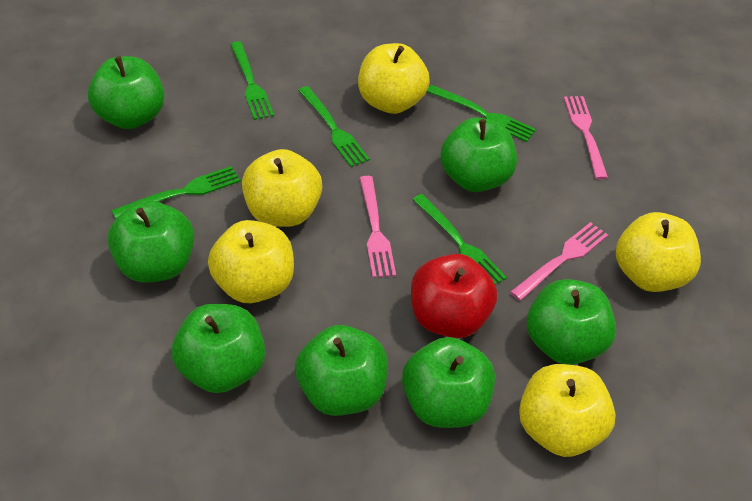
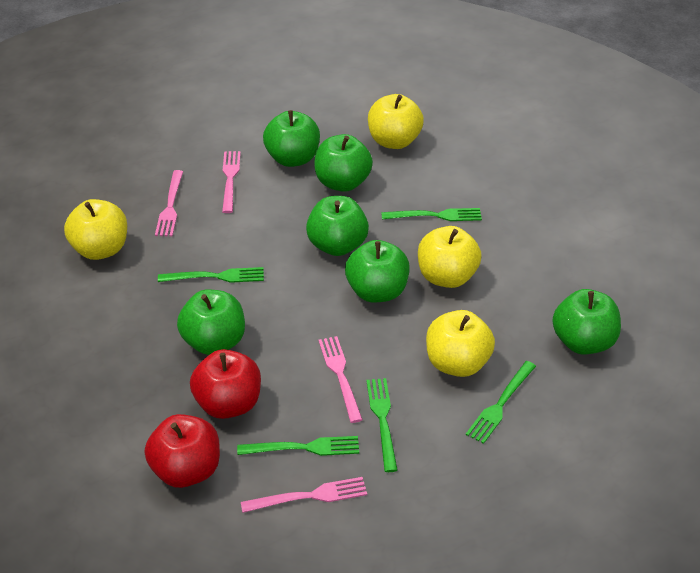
green apple: 7 -> 6
pink fork: 3 -> 4
red apple: 1 -> 2
yellow apple: 5 -> 4

